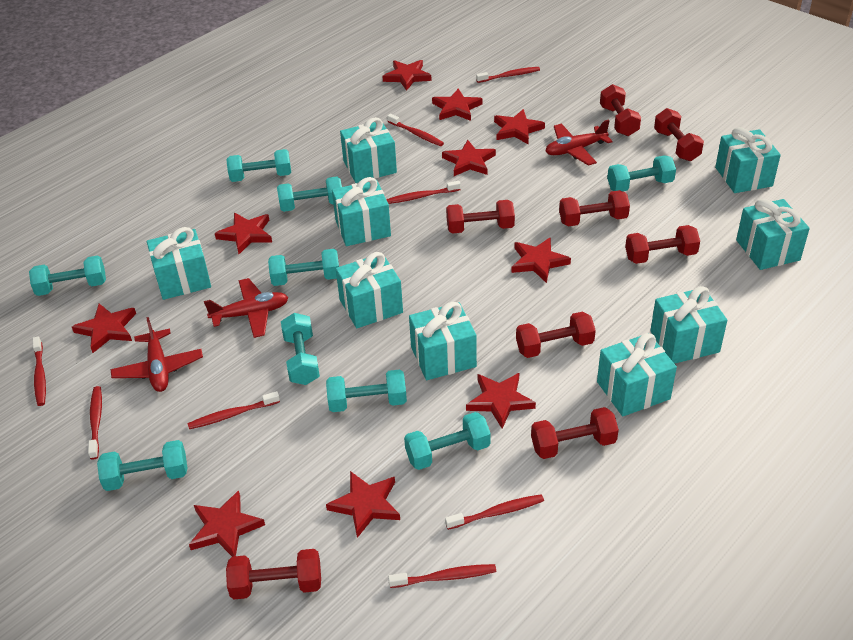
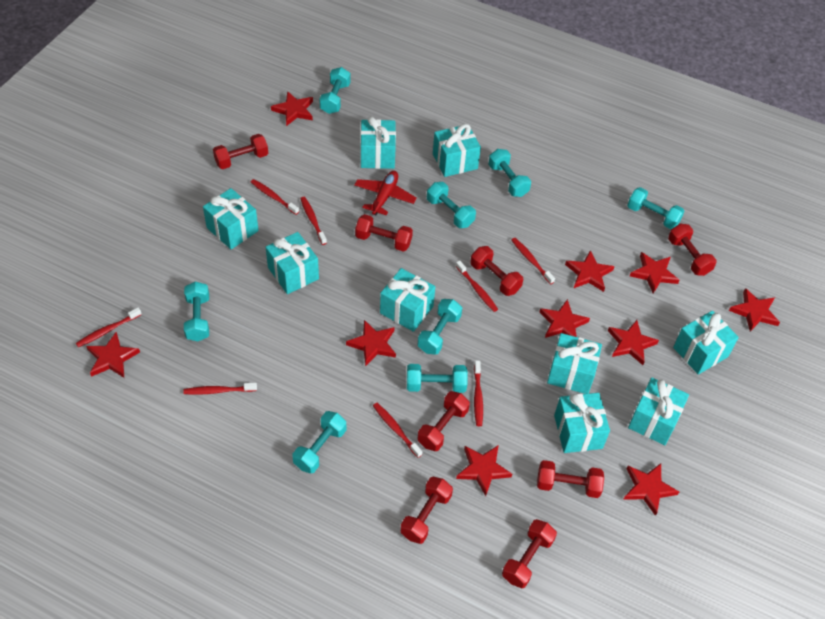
red plane: 3 -> 1
turquoise dumbbell: 9 -> 8

